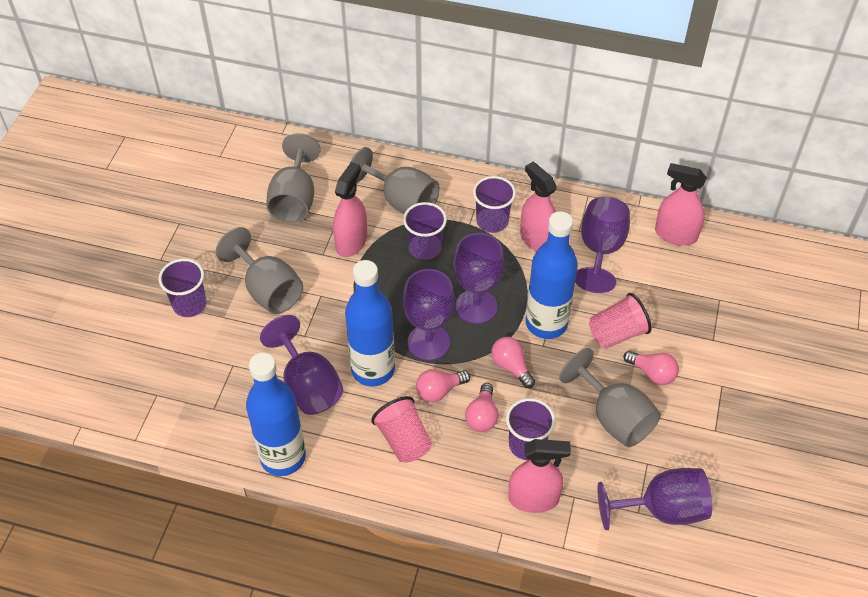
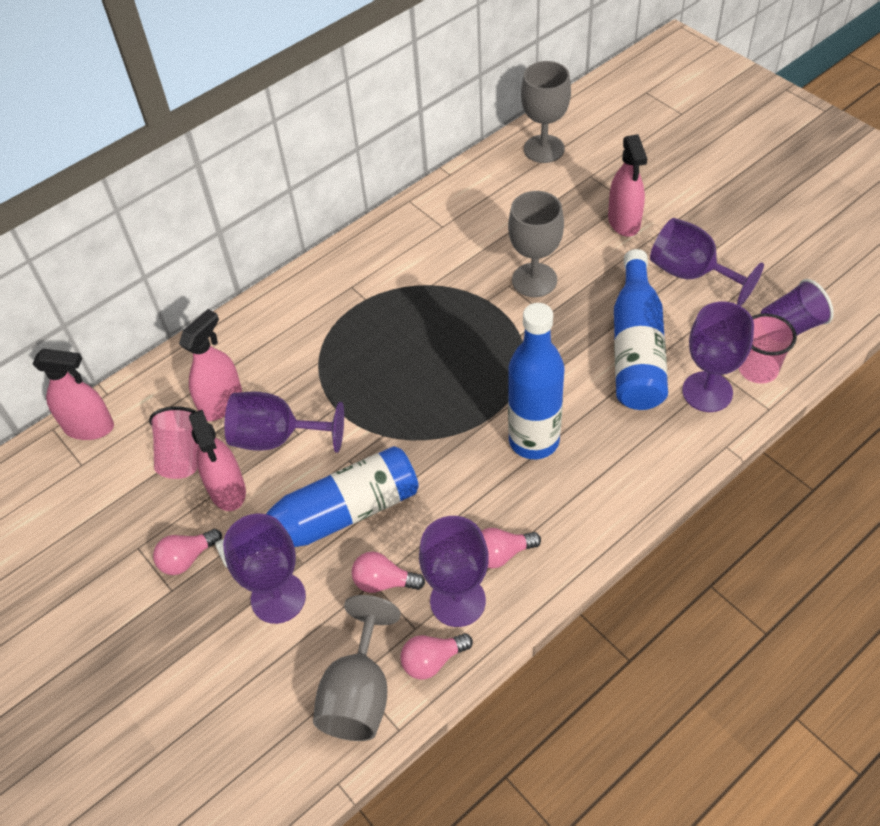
grey goblet: 4 -> 3
purple cup: 4 -> 1

